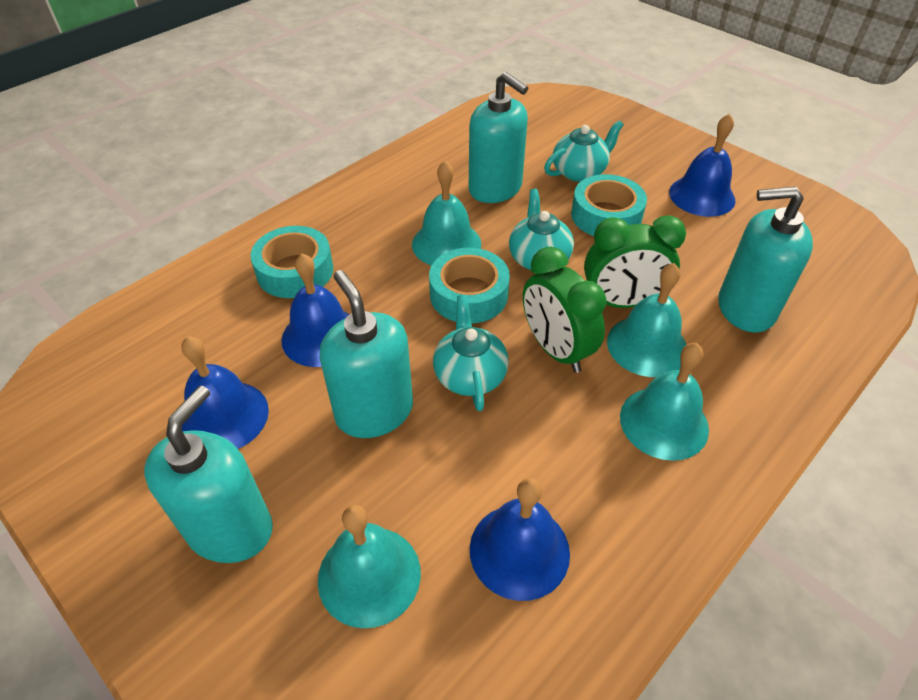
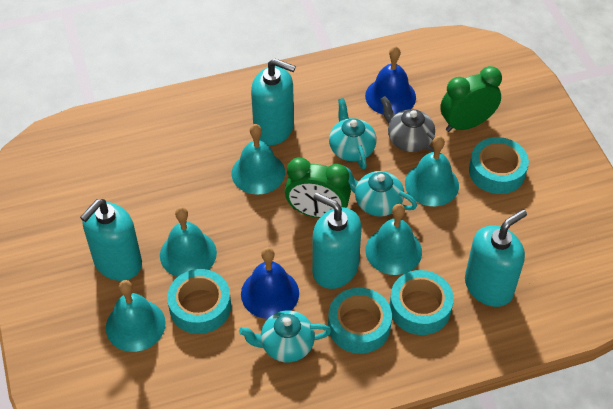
blue bell: 4 -> 2
grey teapot: 0 -> 1
turquoise bell: 4 -> 5
turquoise tape: 3 -> 4

